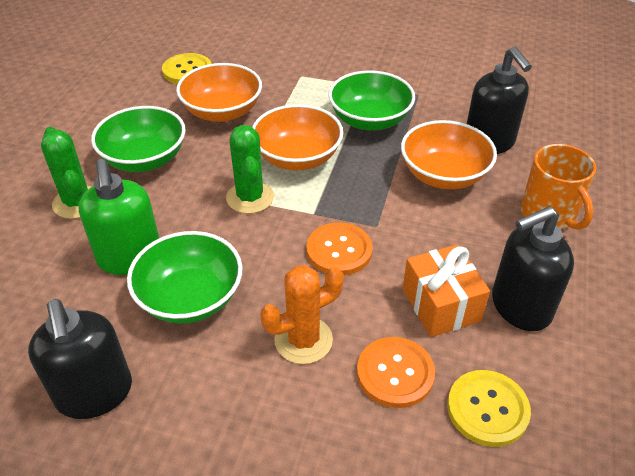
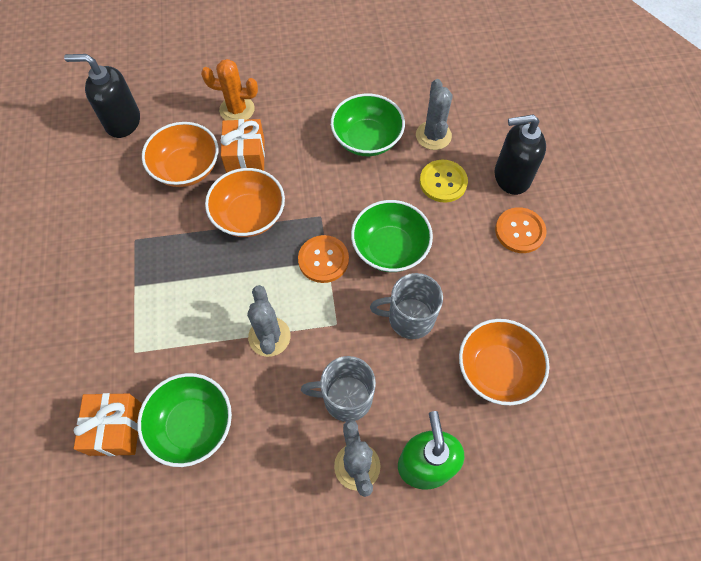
black soap dispenser: 3 -> 2
green cactus: 2 -> 0
grey cactus: 0 -> 3
grey mug: 0 -> 2
orange gift: 1 -> 2
orange mug: 1 -> 0
yellow button: 2 -> 1

